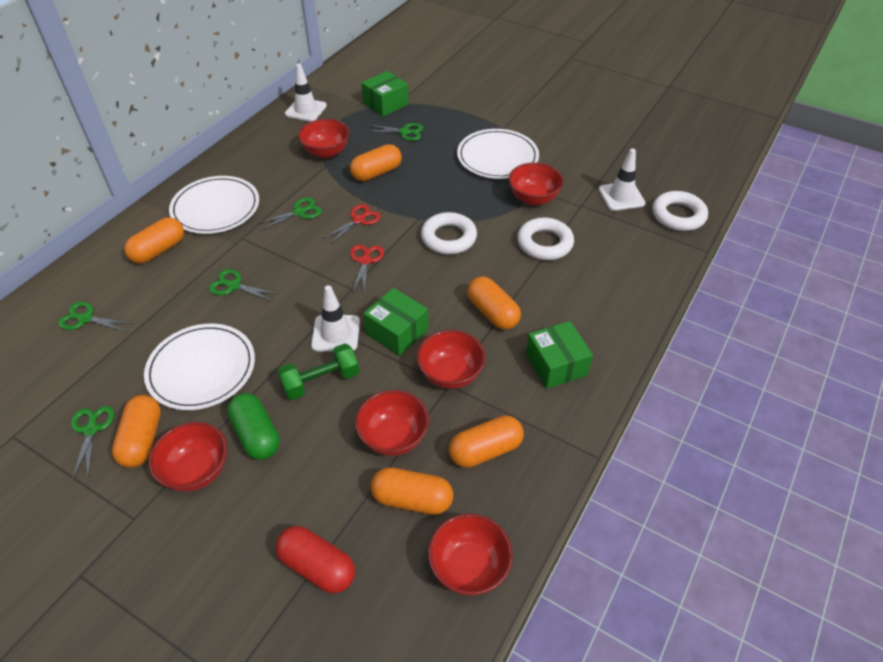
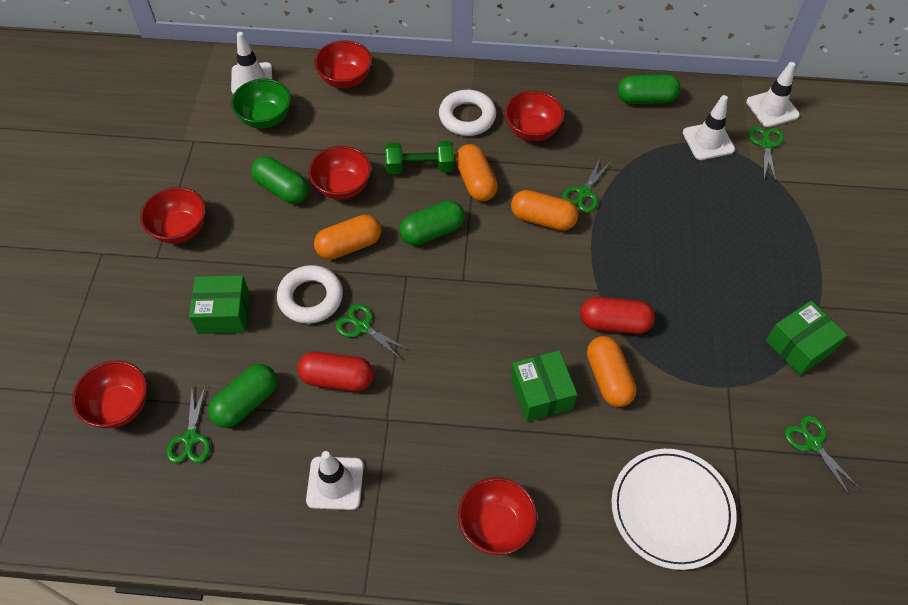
green bowl: 0 -> 1
green capsule: 1 -> 4
orange capsule: 6 -> 4
red capsule: 1 -> 2
red scissors: 2 -> 0
white plate: 3 -> 1
white ring: 3 -> 2
white traffic cone: 3 -> 4

